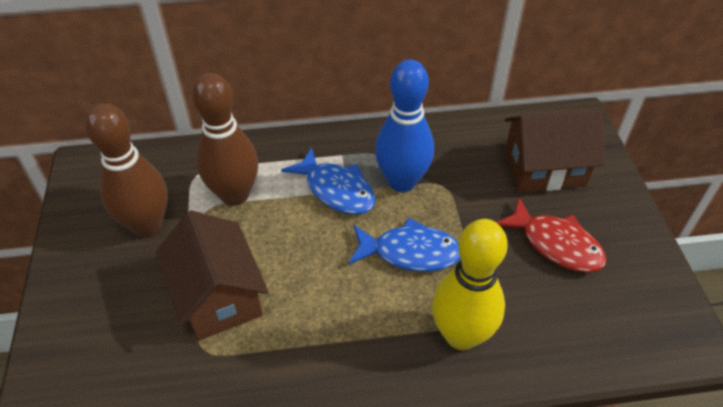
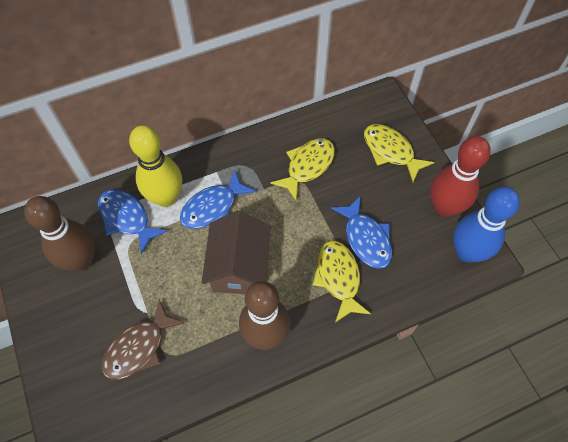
blue fish: 2 -> 3
brown fish: 0 -> 1
brown house: 2 -> 1
red bowling pin: 0 -> 1
red fish: 1 -> 0
yellow fish: 0 -> 3

